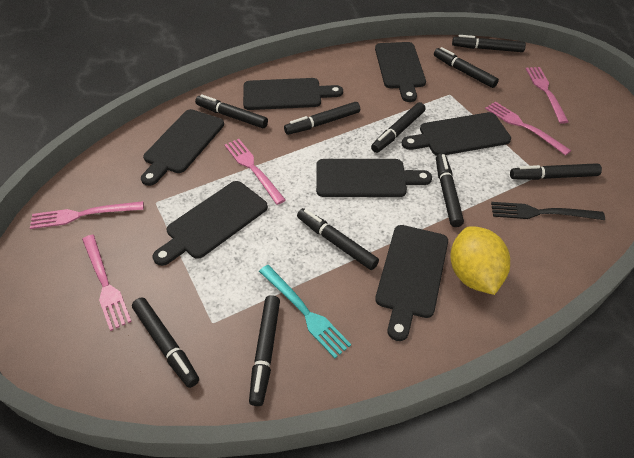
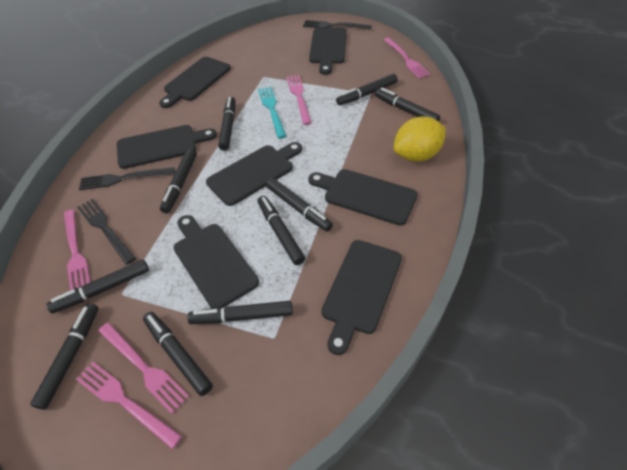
black fork: 1 -> 3

